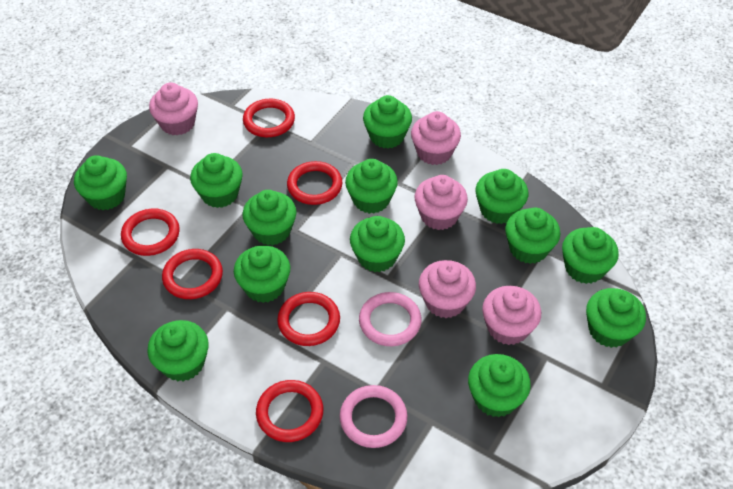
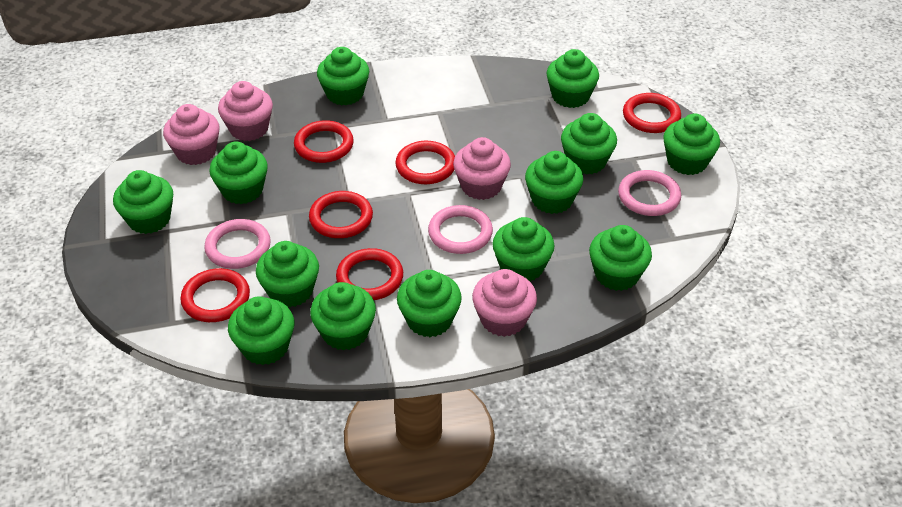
pink cupcake: 5 -> 4
pink ring: 2 -> 3

